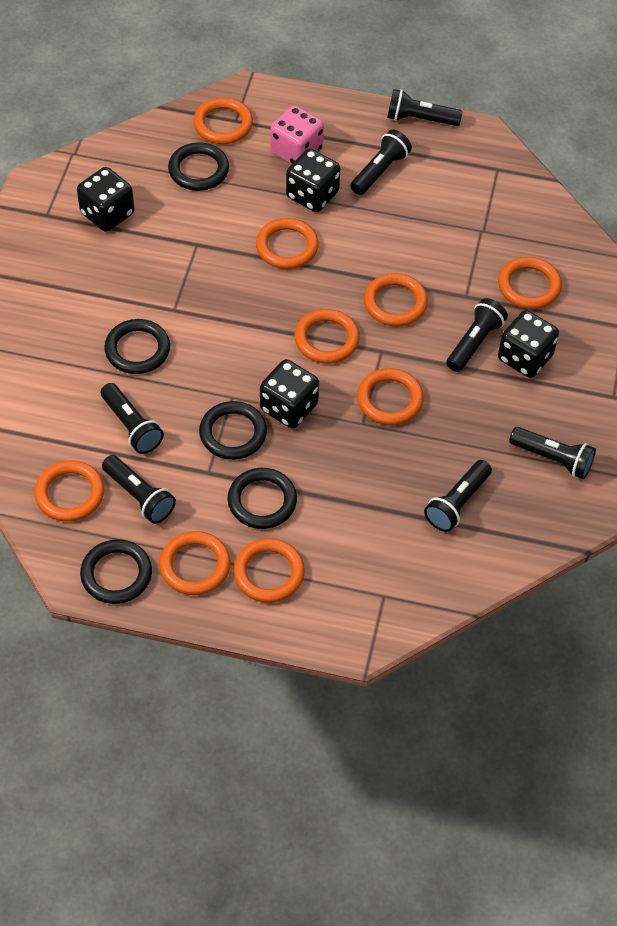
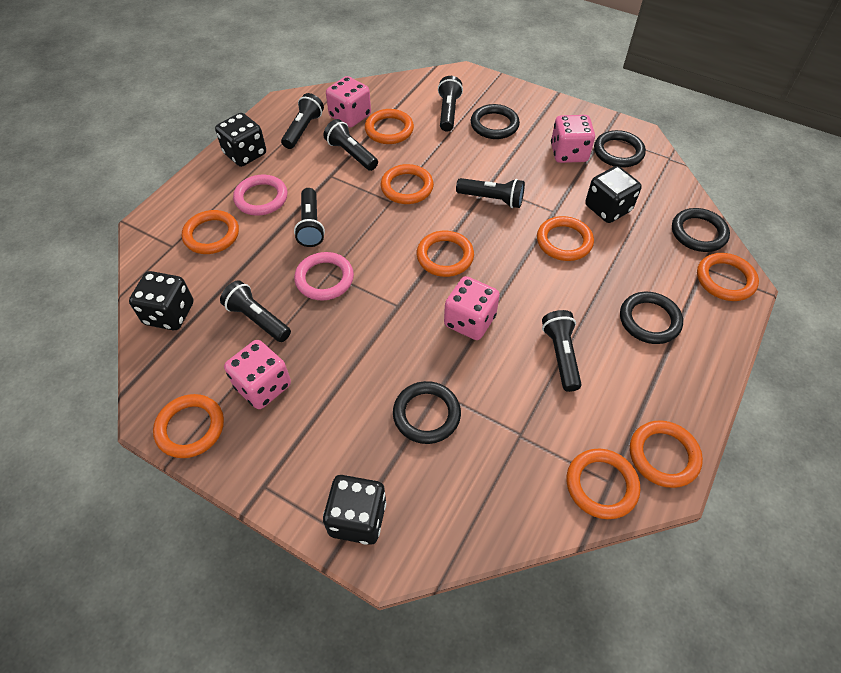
pink dice: 1 -> 4
pink ring: 0 -> 2

